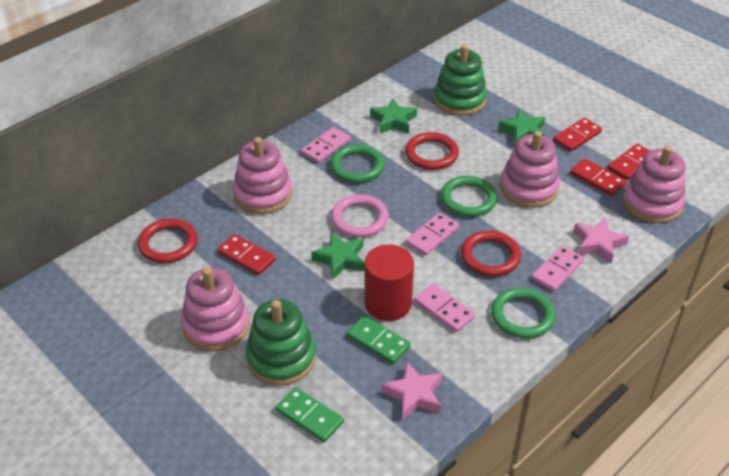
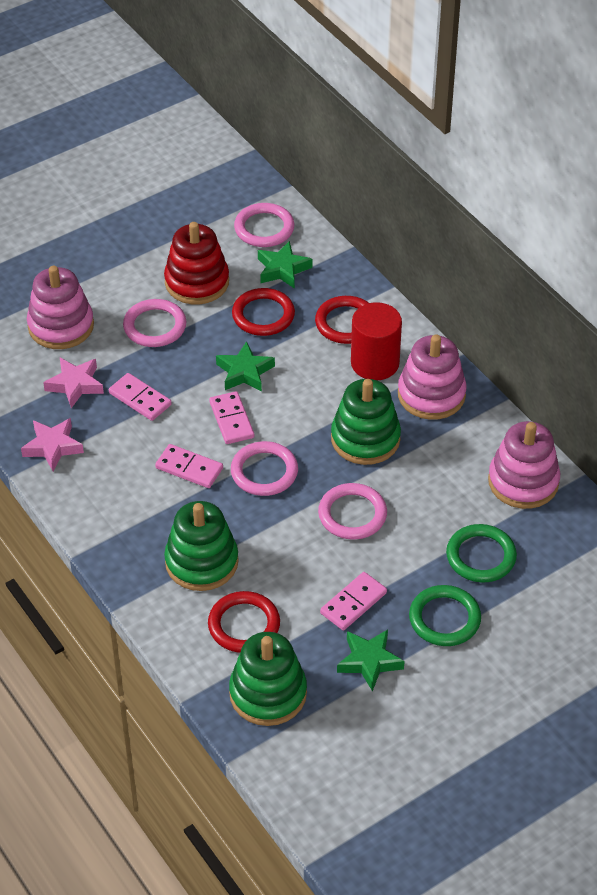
green domino: 2 -> 0
green ring: 3 -> 2
green stacking toy: 2 -> 3
pink ring: 1 -> 4
pink stacking toy: 4 -> 3
red domino: 4 -> 0
red stacking toy: 0 -> 1

